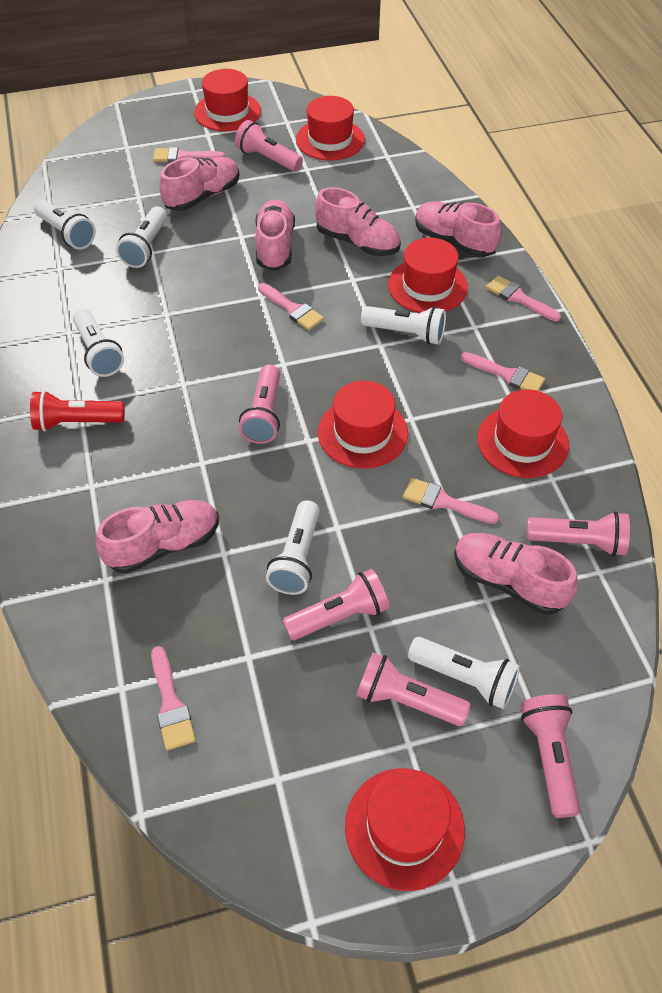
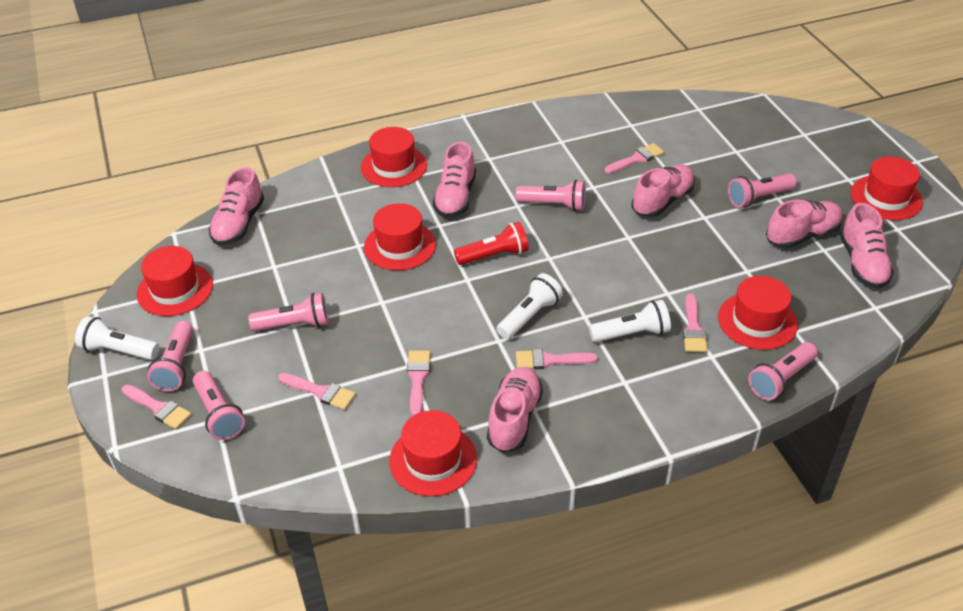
white flashlight: 6 -> 3

